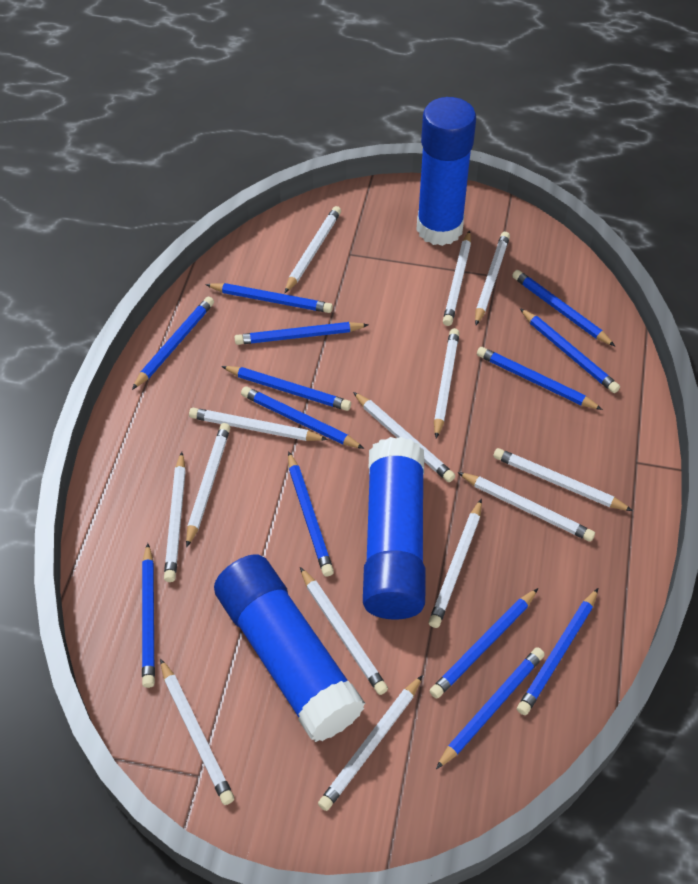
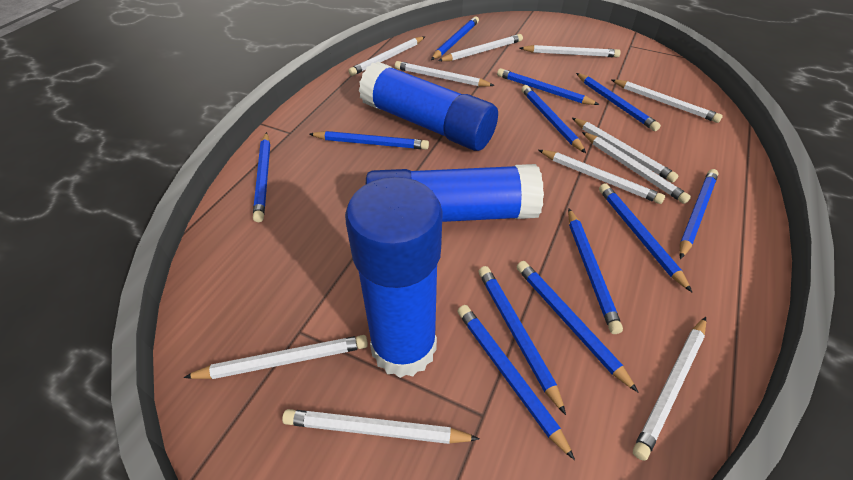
blue pencil: 13 -> 12
white pencil: 14 -> 11

